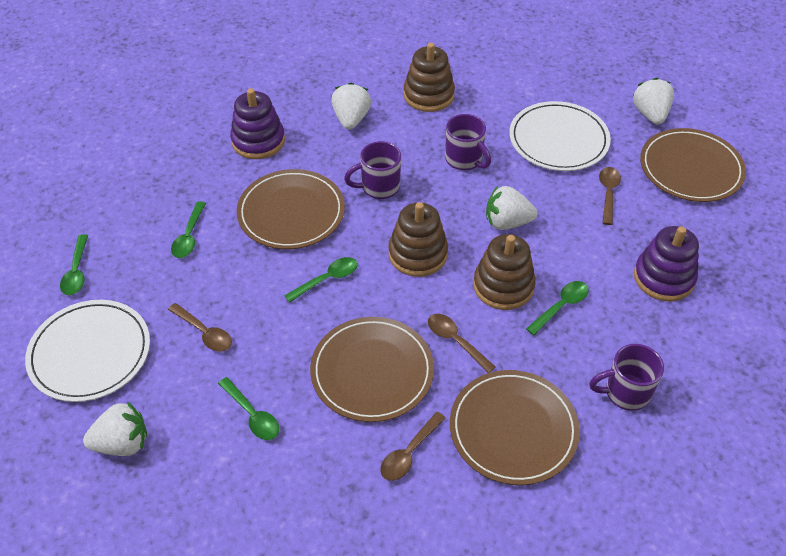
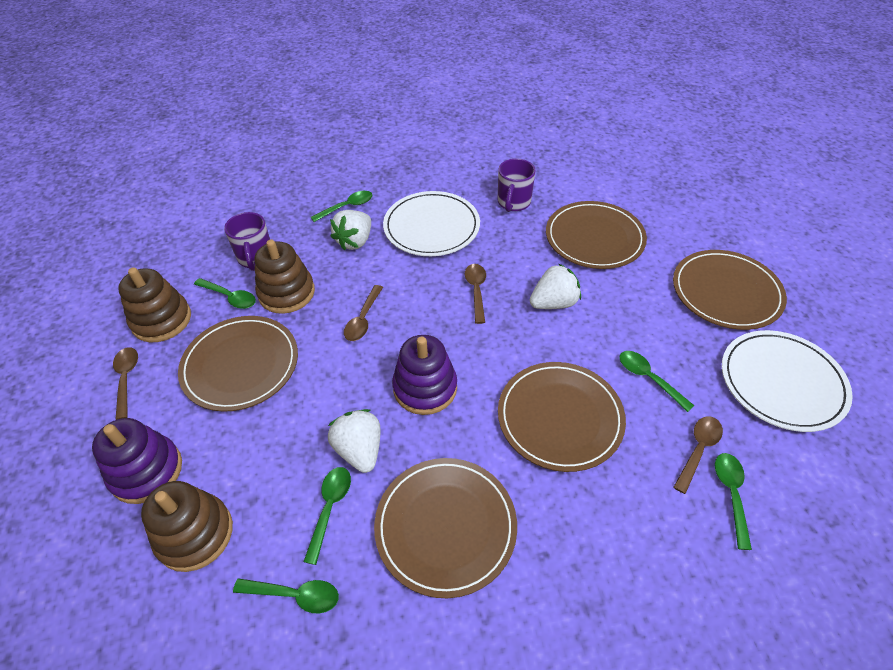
brown plate: 4 -> 5
green spoon: 5 -> 6
purple mug: 3 -> 2
white strawberry: 4 -> 3

